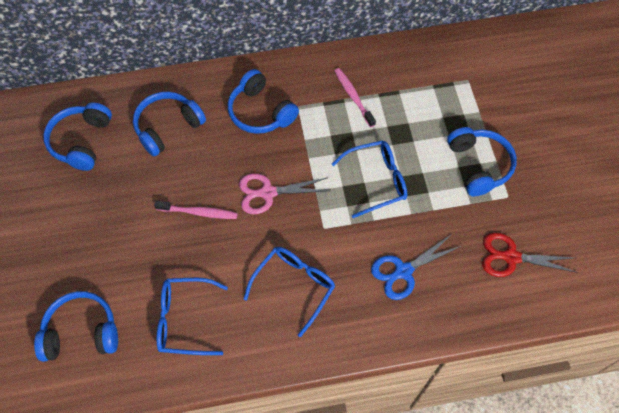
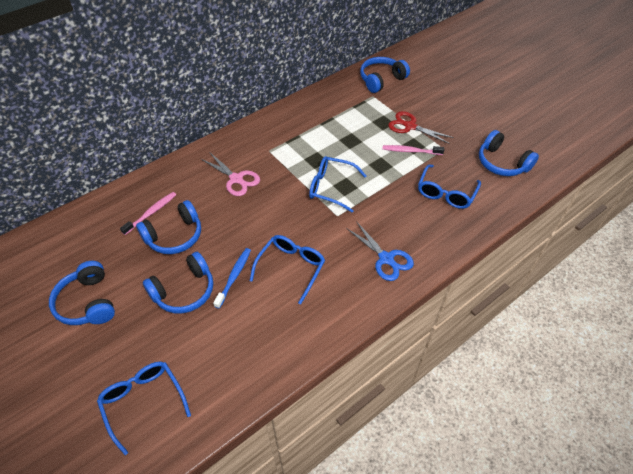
blue glasses: 3 -> 4
blue toothbrush: 0 -> 1

